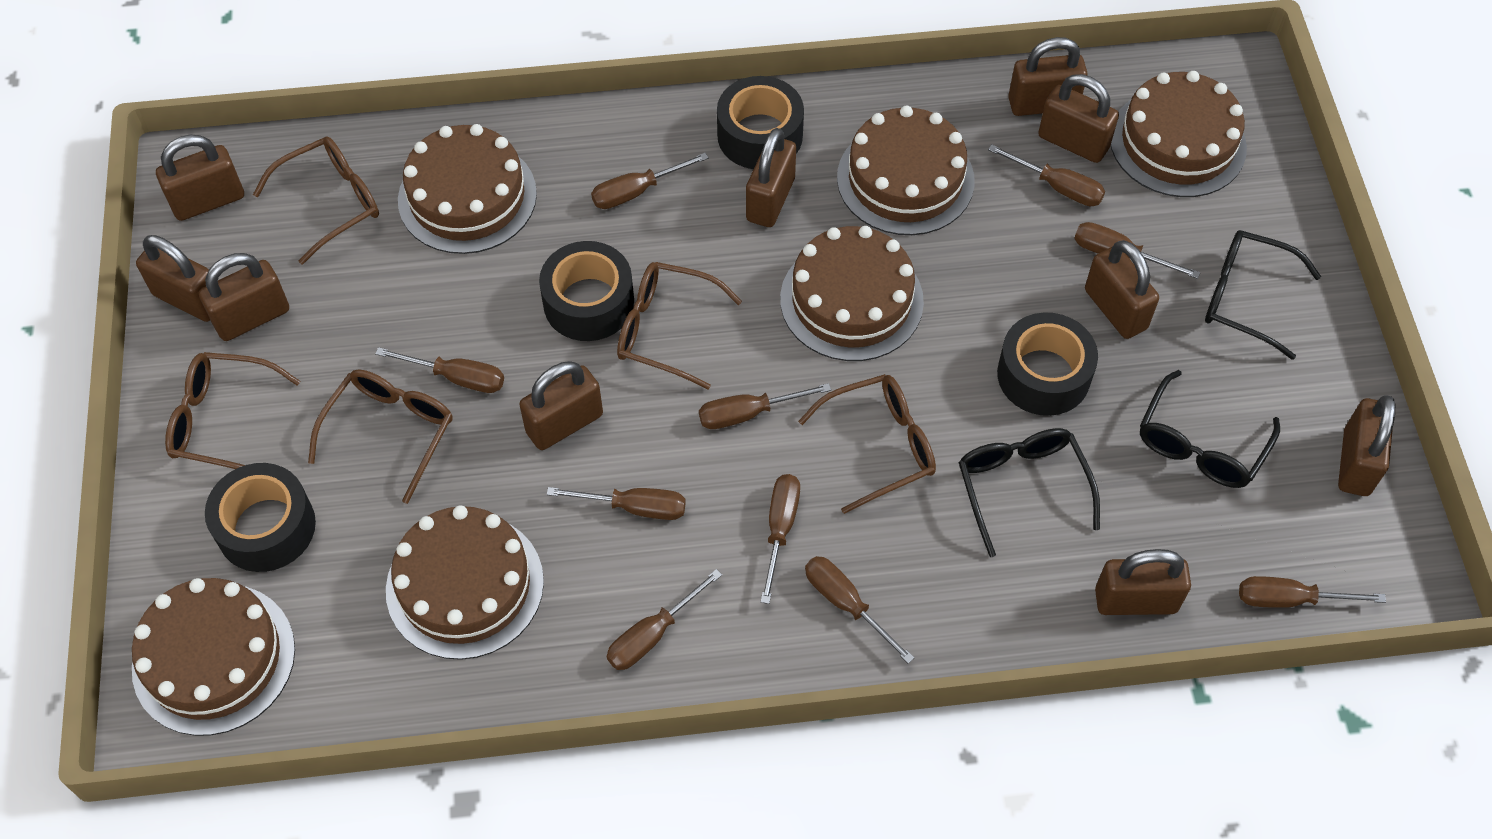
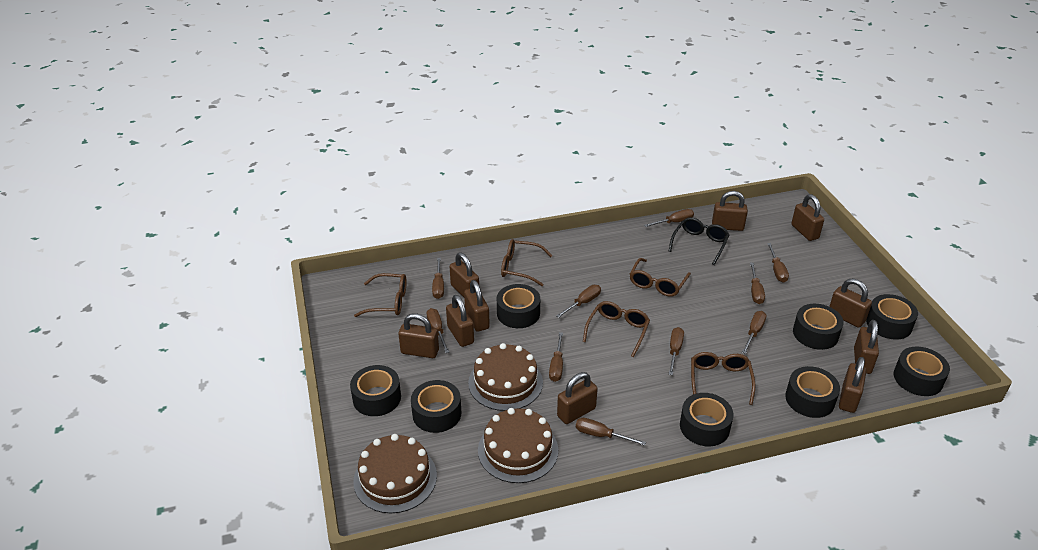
black glasses: 3 -> 1
black tape: 4 -> 8
brown cake: 6 -> 3

